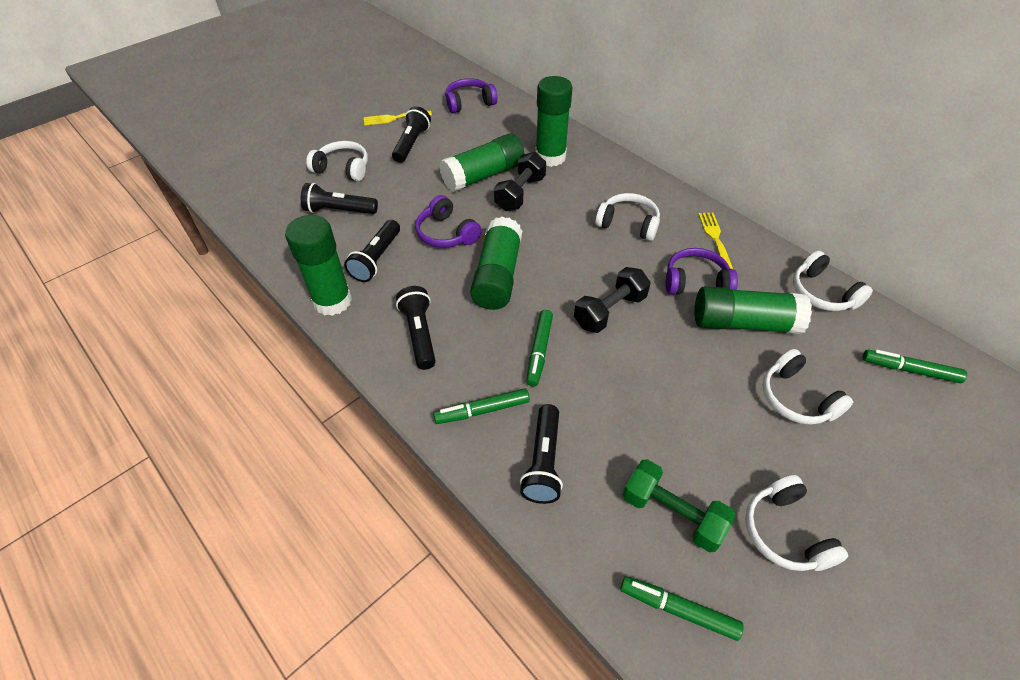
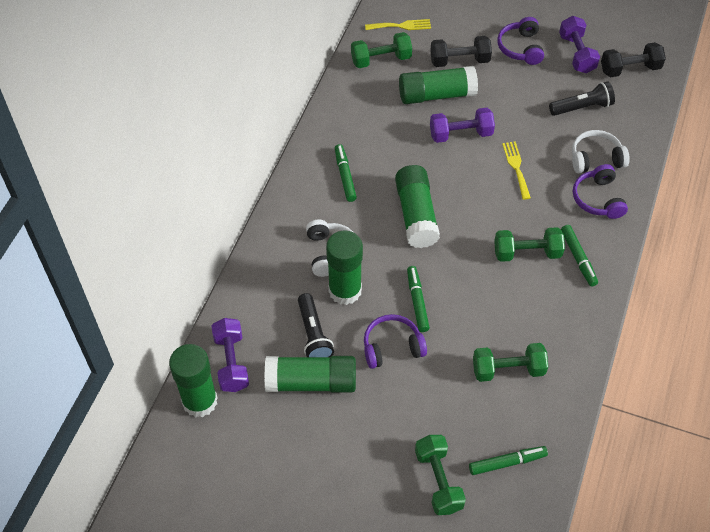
black flashlight: 5 -> 2
green dumbbell: 1 -> 4
purple dumbbell: 0 -> 3
white headphones: 5 -> 2

